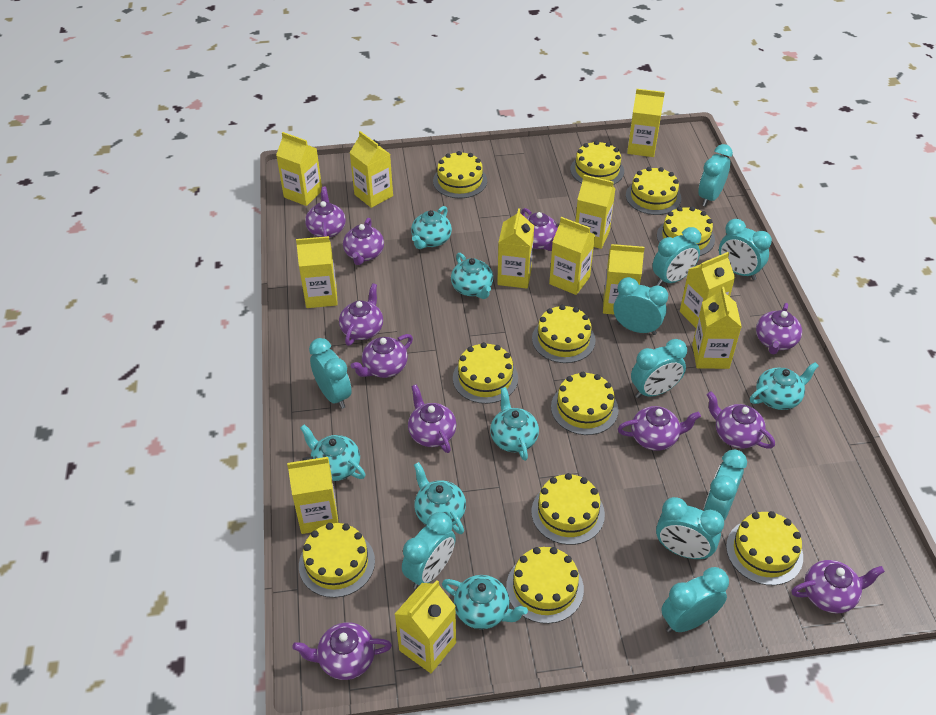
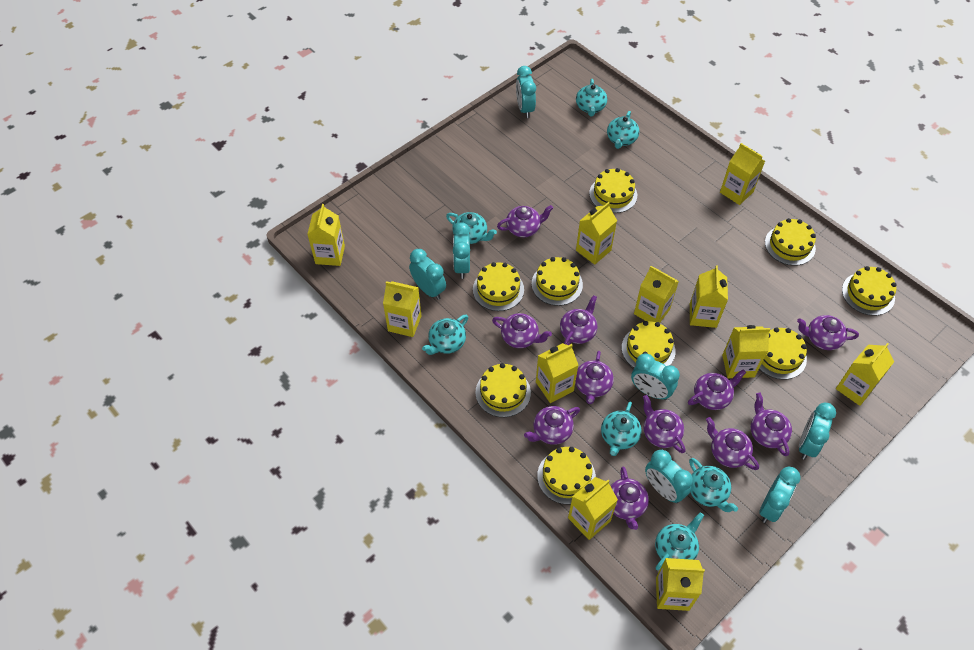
turquoise clock: 10 -> 7
yellow cake: 11 -> 9
yellow carton: 12 -> 11

